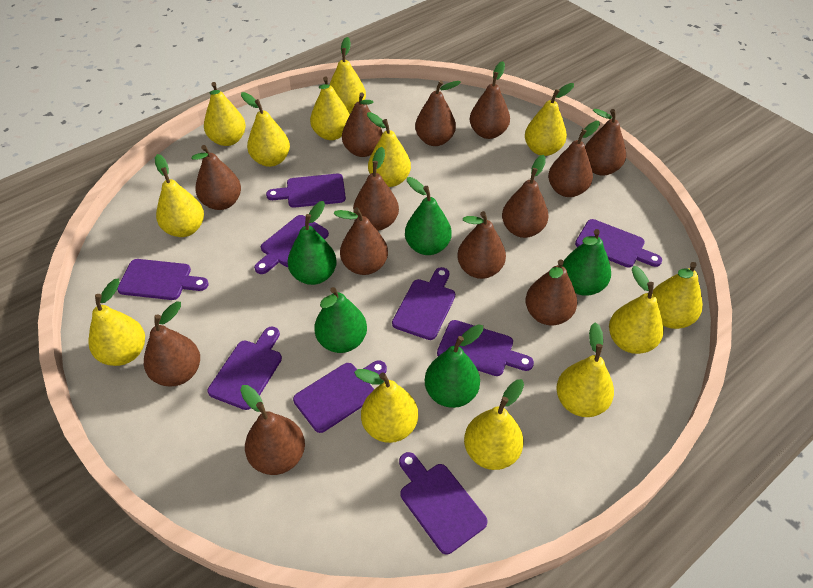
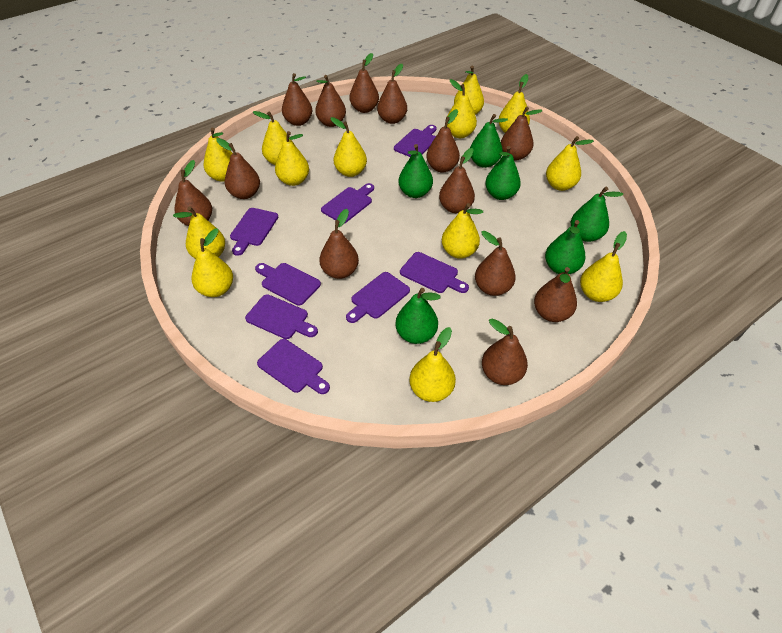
green pear: 5 -> 6
purple cutting board: 9 -> 8

